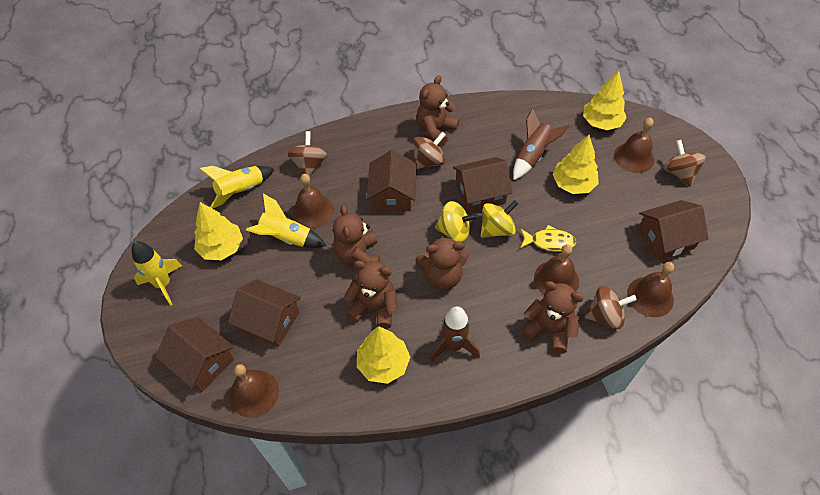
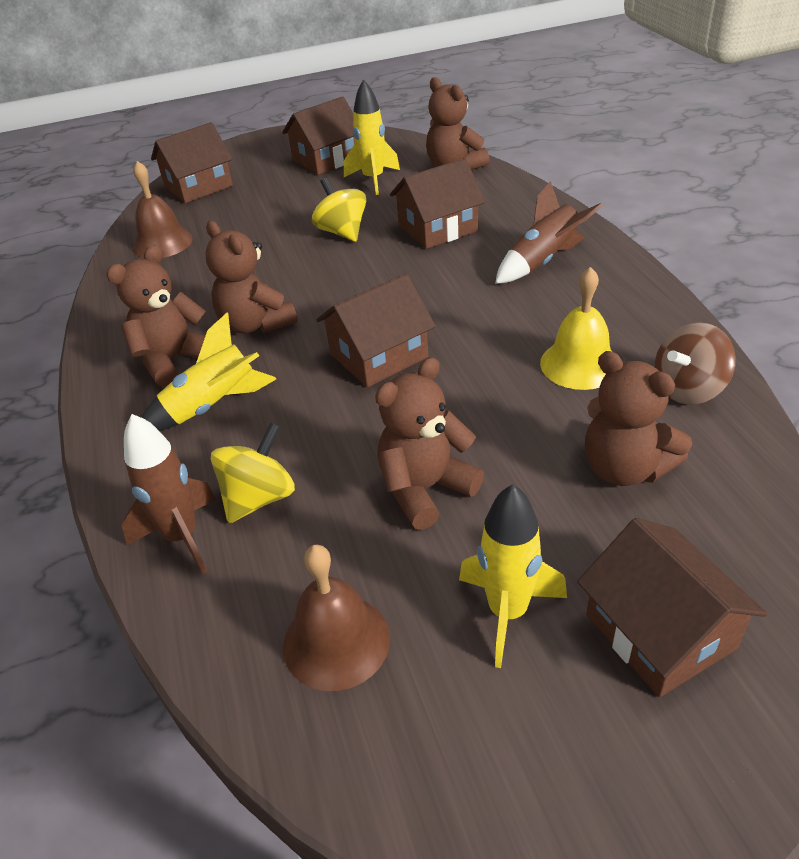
brown bell: 5 -> 2
brown spinning top: 4 -> 1
yellow bell: 0 -> 1
yellow fish: 1 -> 0
yellow tree: 4 -> 0

